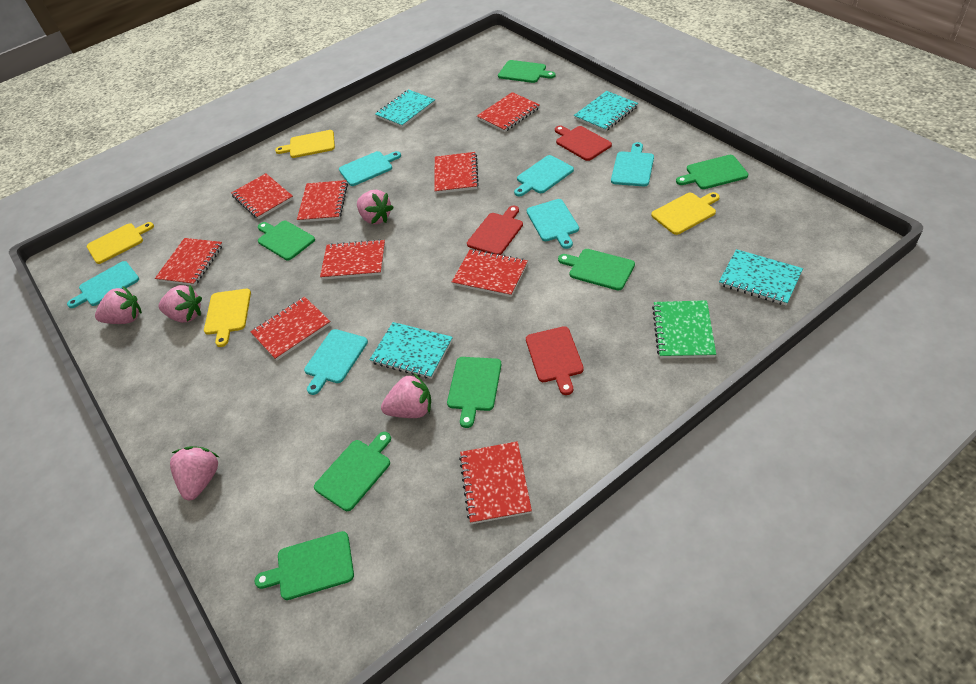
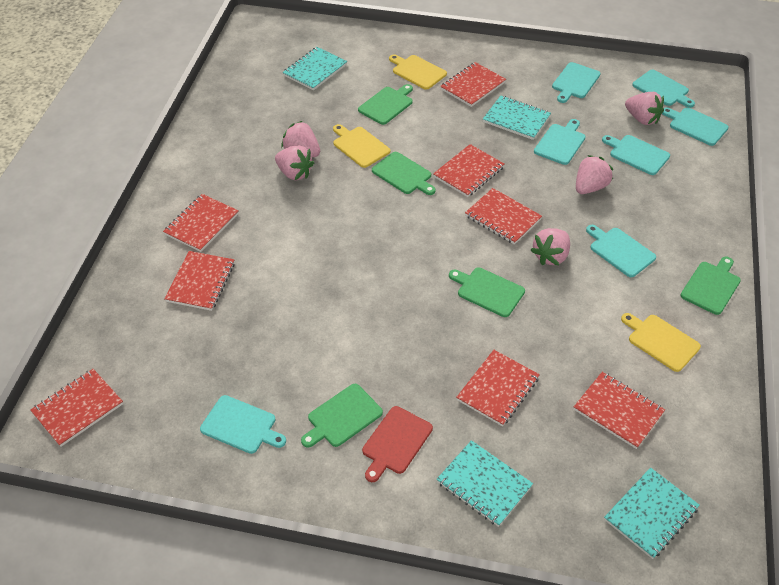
green cutting board: 7 -> 5
green notebook: 1 -> 0
red cutting board: 3 -> 1
red notebook: 9 -> 8
turquoise cutting board: 6 -> 7
yellow cutting board: 4 -> 3

